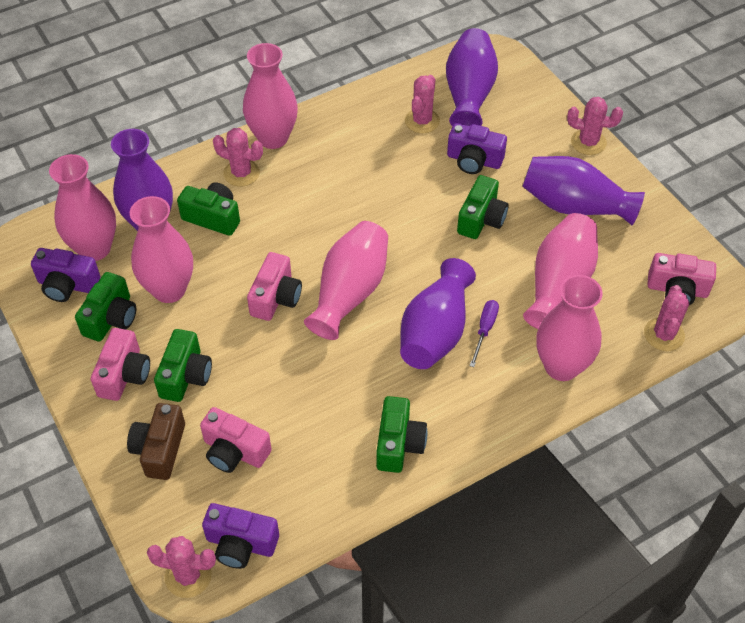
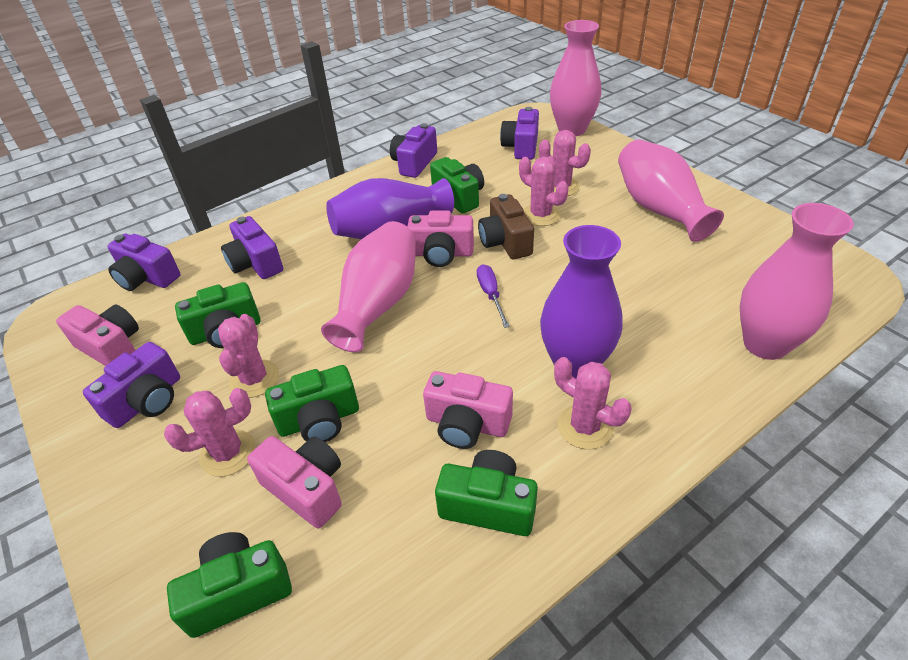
pink vase: 6 -> 4
purple camera: 3 -> 5
purple vase: 4 -> 2

